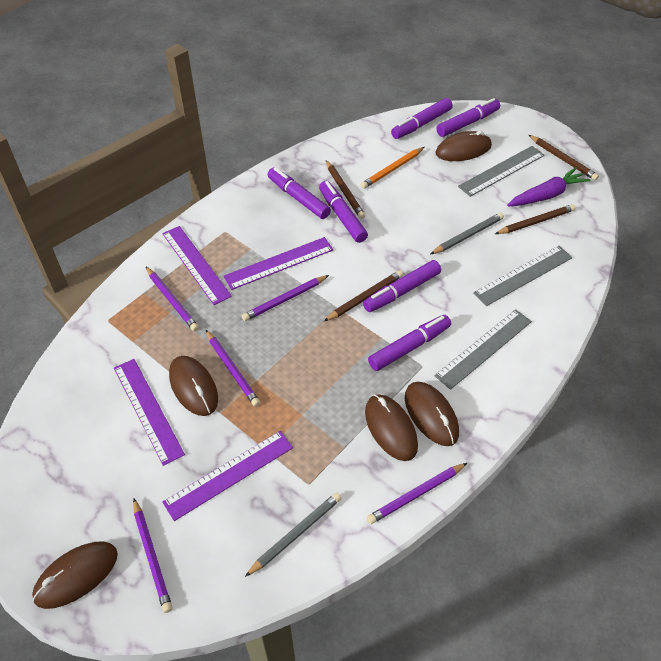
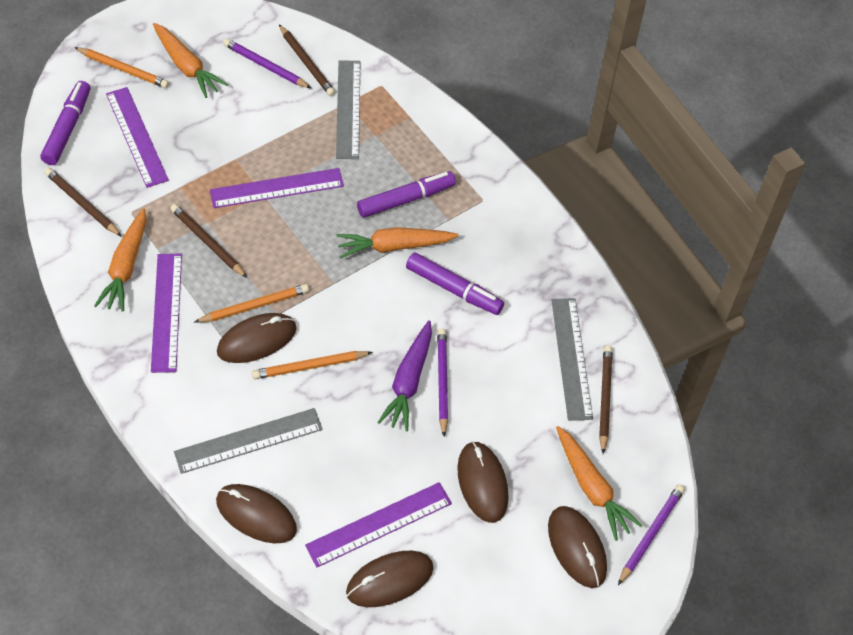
grey pencil: 2 -> 0
orange carrot: 0 -> 4
orange pencil: 1 -> 3
purple marker: 6 -> 3
purple pencil: 5 -> 3

